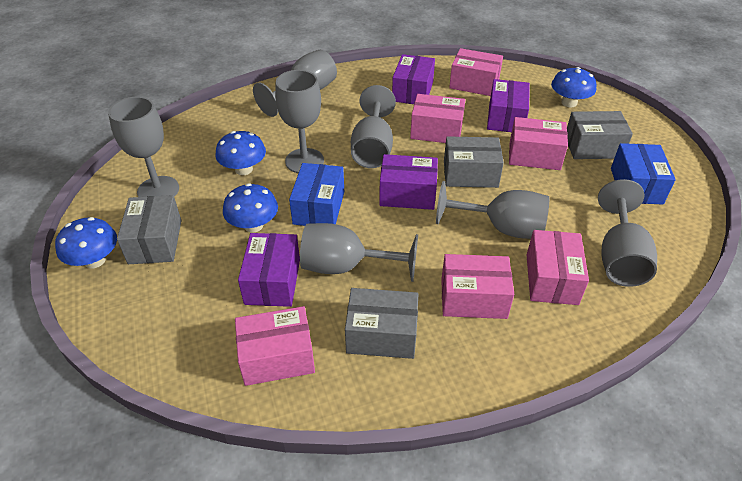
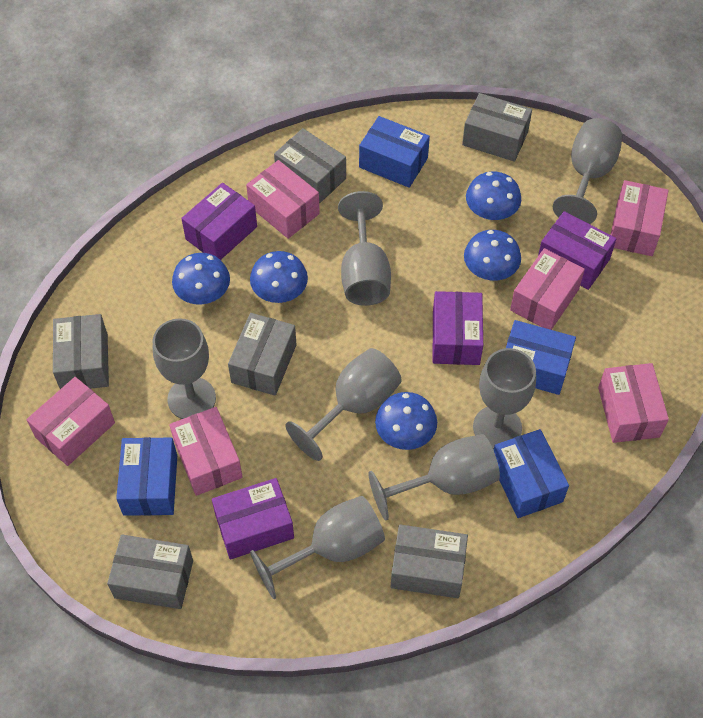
blue box: 2 -> 4
blue mushroom: 4 -> 5
grey box: 4 -> 6

